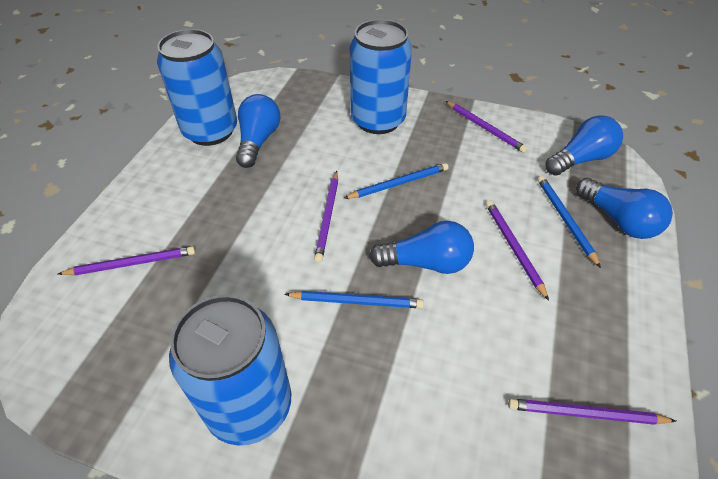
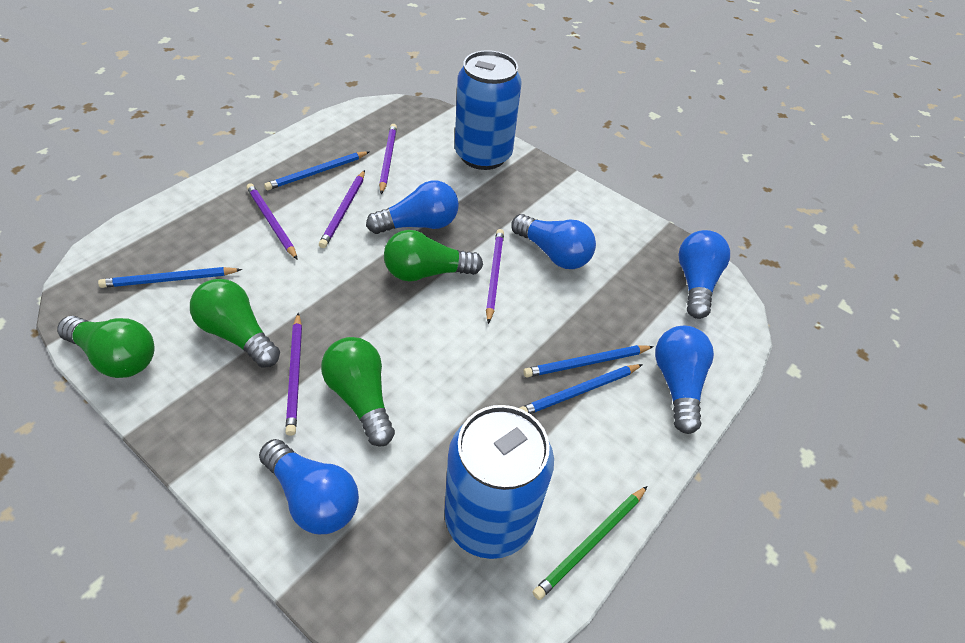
blue can: 3 -> 2
blue light bulb: 4 -> 5
blue pencil: 3 -> 4
green light bulb: 0 -> 4
green pencil: 0 -> 1

